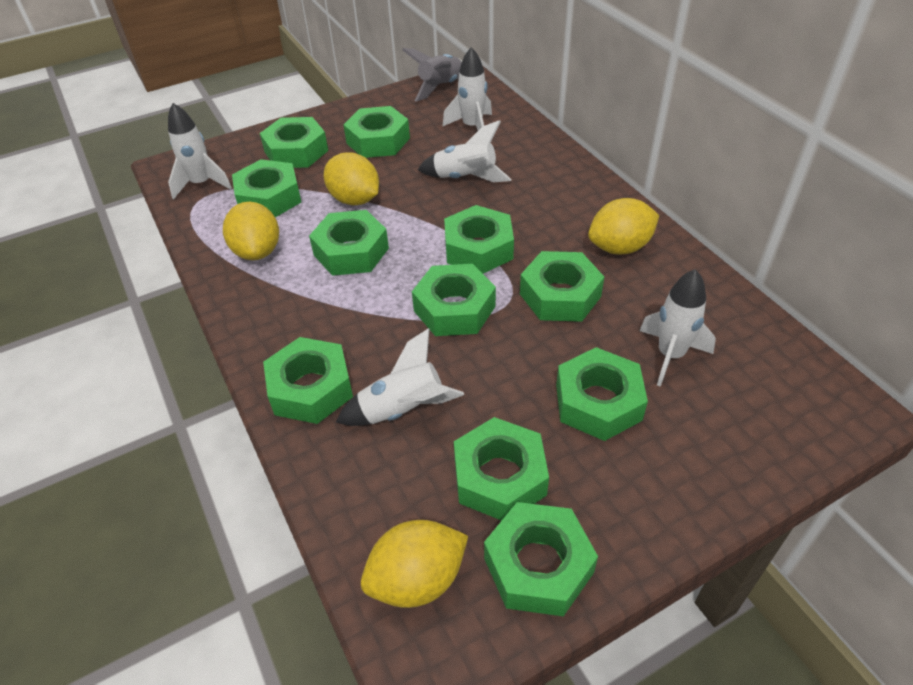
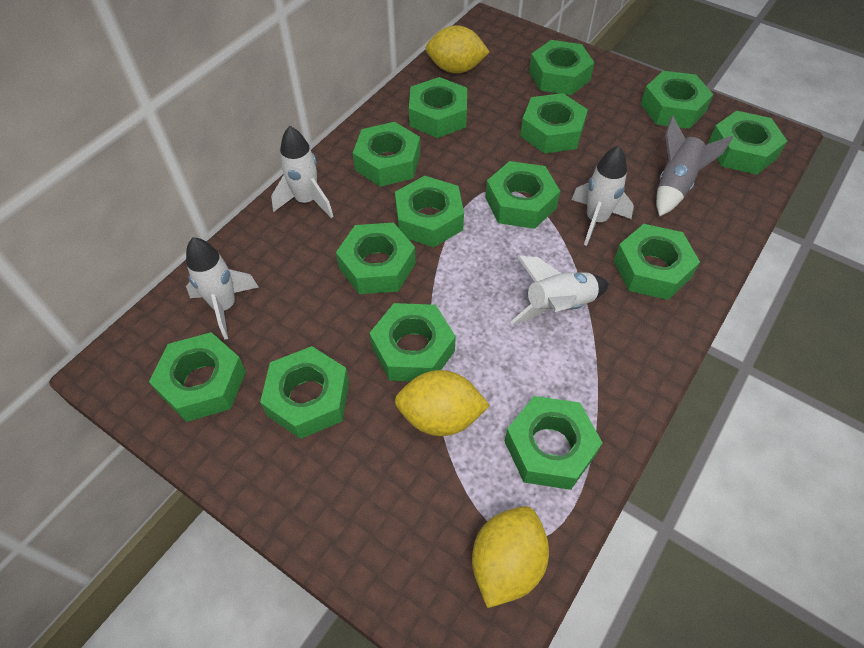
green nut: 11 -> 14
white rocket: 5 -> 4
yellow lemon: 4 -> 3

